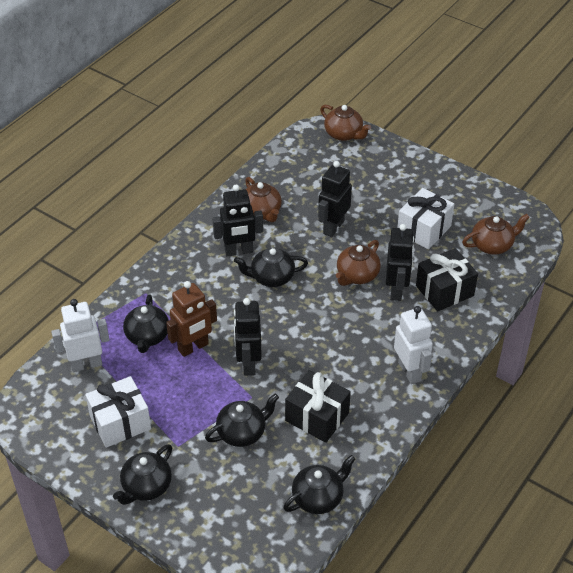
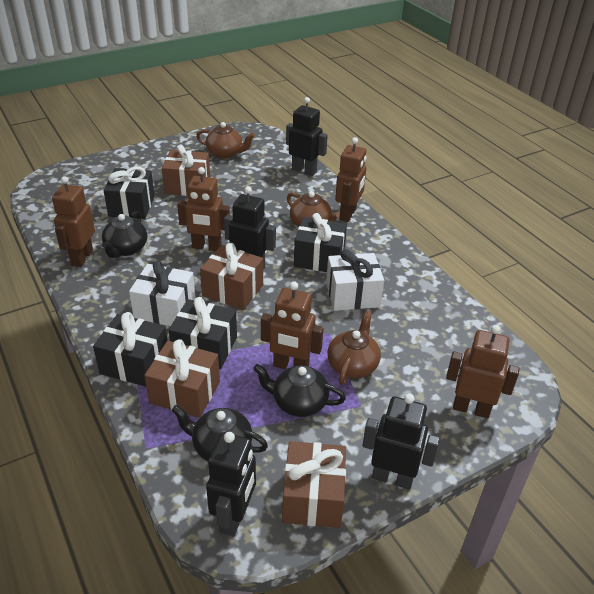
black gift: 2 -> 4
black teapot: 5 -> 3
brown gift: 0 -> 4
brown robot: 1 -> 5
brown teapot: 4 -> 3
white robot: 2 -> 0

